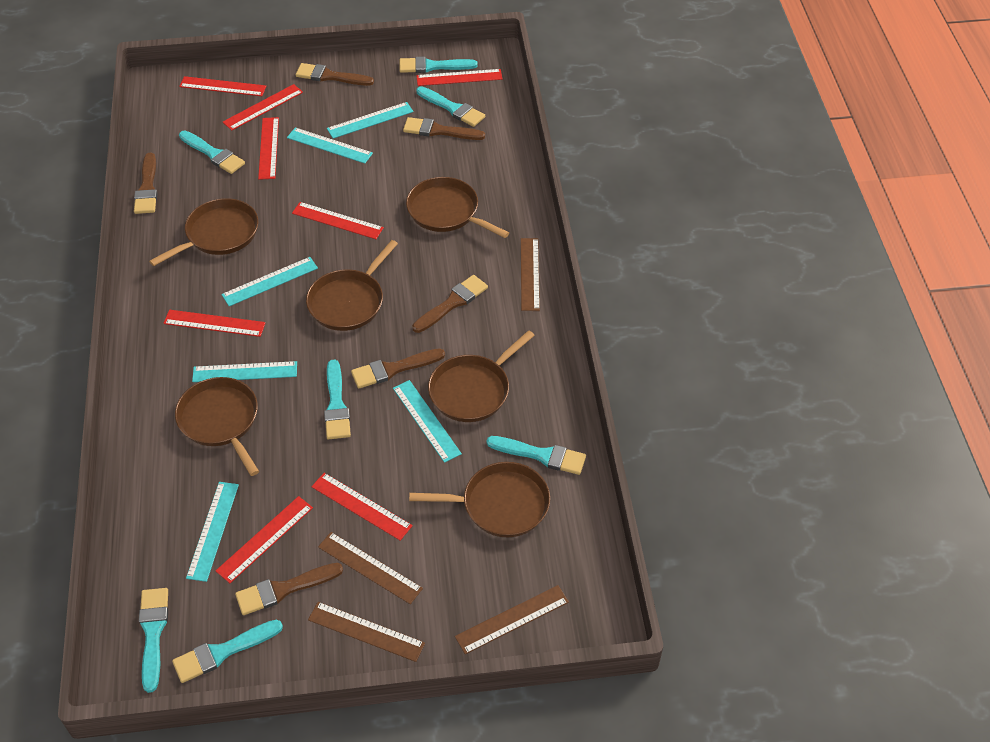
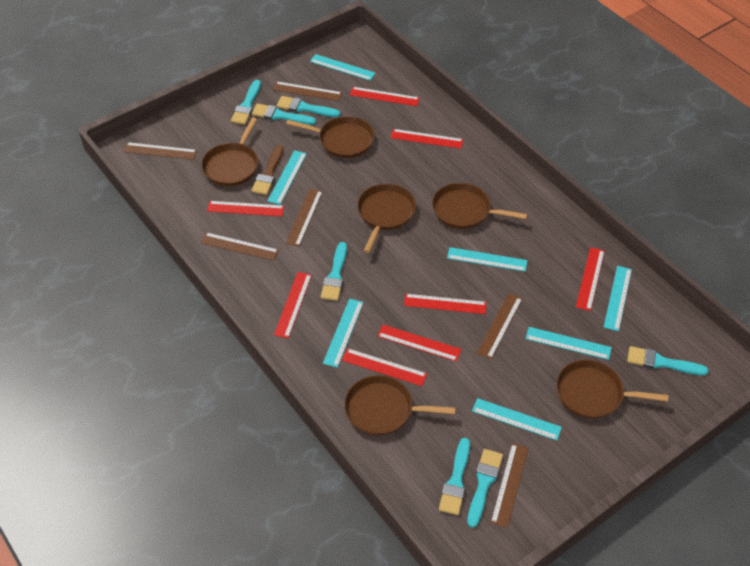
brown brush: 6 -> 1
brown ruler: 4 -> 6
turquoise ruler: 6 -> 7

